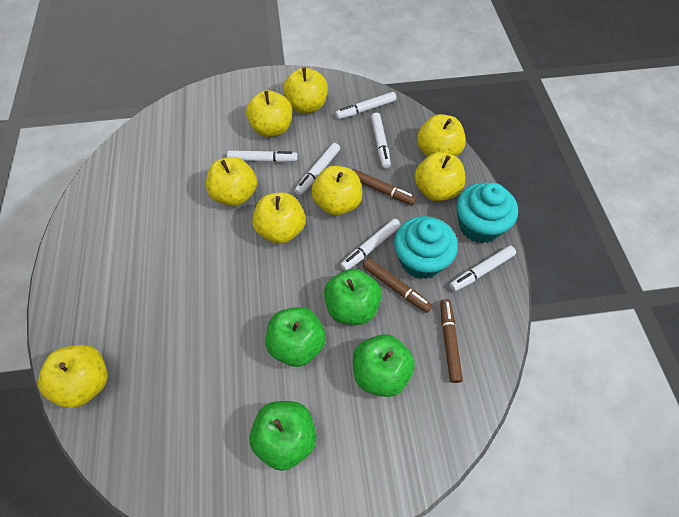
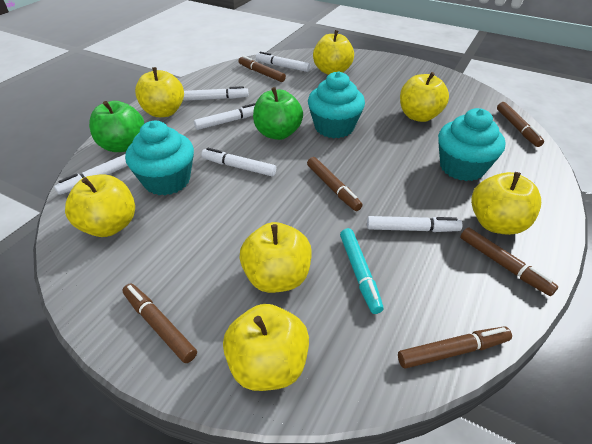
brown marker: 3 -> 6
green apple: 4 -> 2
turquoise cupcake: 2 -> 3
turquoise marker: 0 -> 1
yellow apple: 8 -> 7

